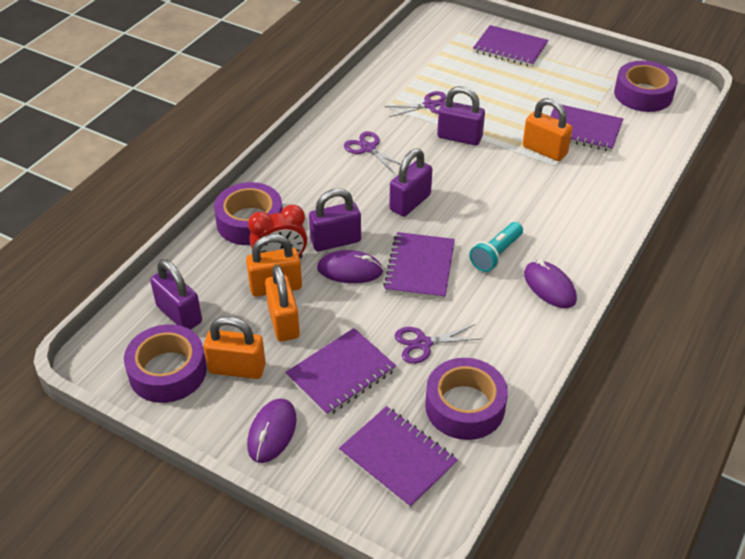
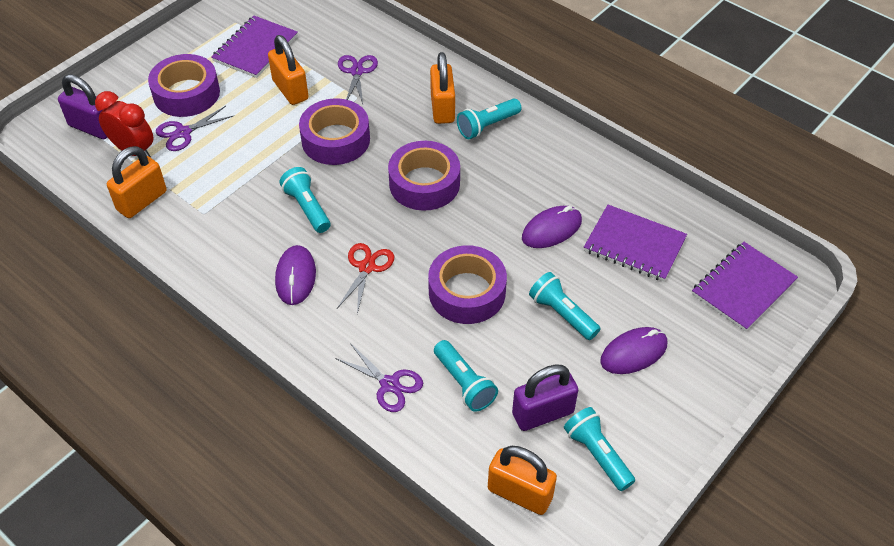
purple notebook: 5 -> 3
purple padlock: 4 -> 2
red scissors: 0 -> 1
turquoise flashlight: 1 -> 5

